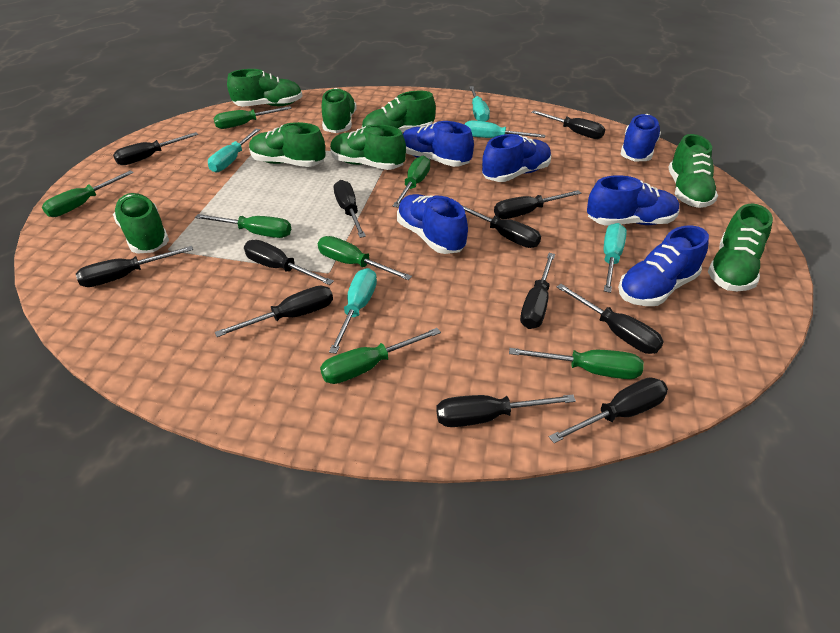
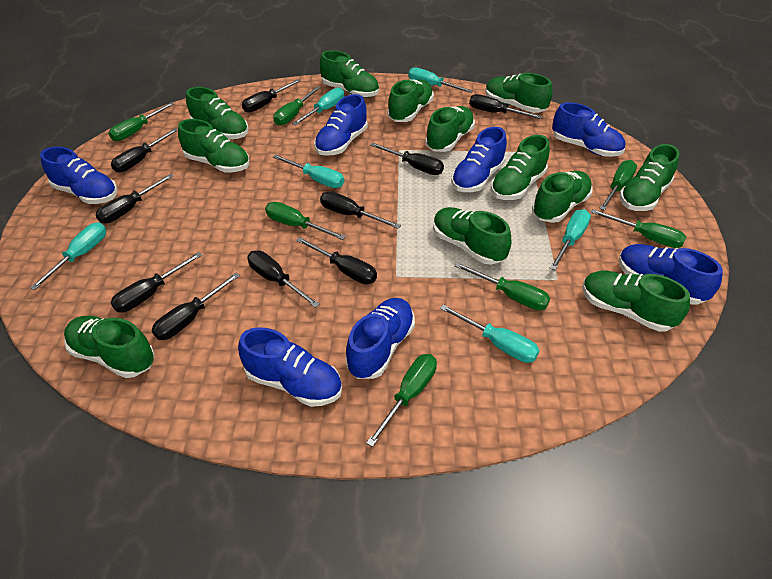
black screwdriver: 12 -> 10
blue shoe: 6 -> 7
green shoe: 8 -> 12
turquoise screwdriver: 5 -> 6

